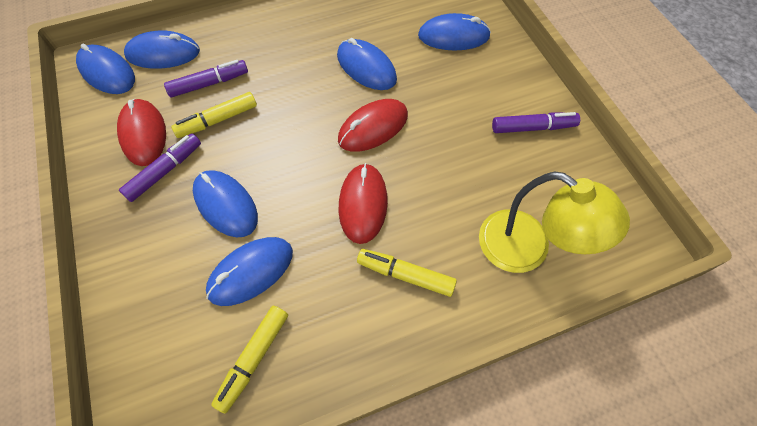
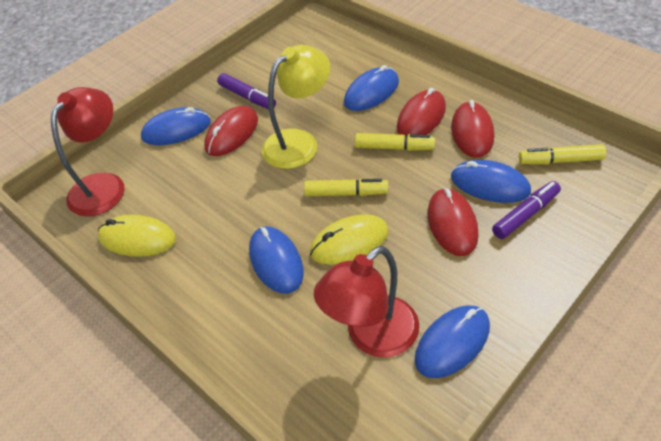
blue mouse: 6 -> 5
purple marker: 3 -> 2
red lamp: 0 -> 2
red mouse: 3 -> 4
yellow mouse: 0 -> 2

